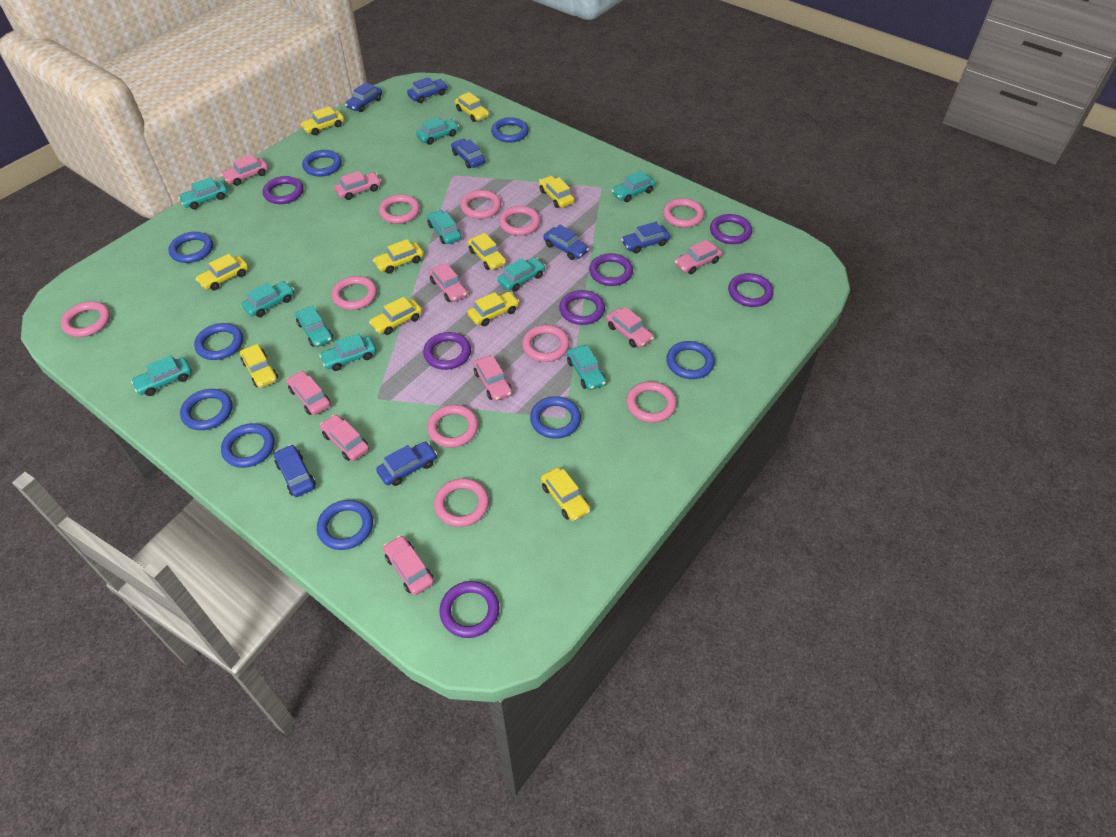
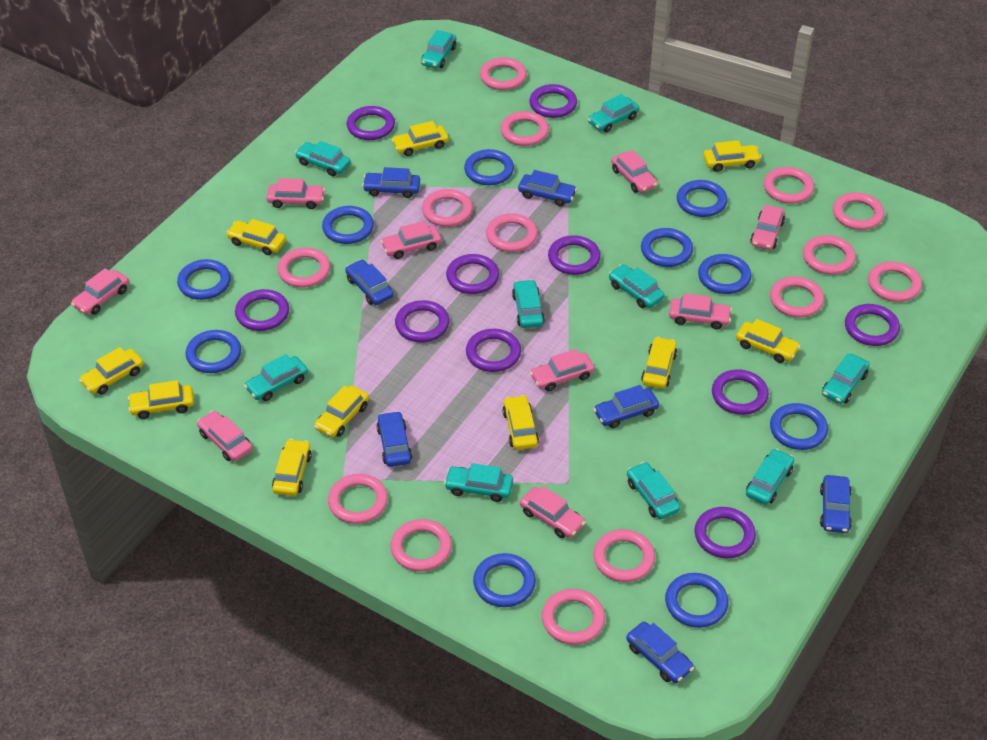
blue ring: 9 -> 10
pink ring: 10 -> 14
purple ring: 7 -> 10

